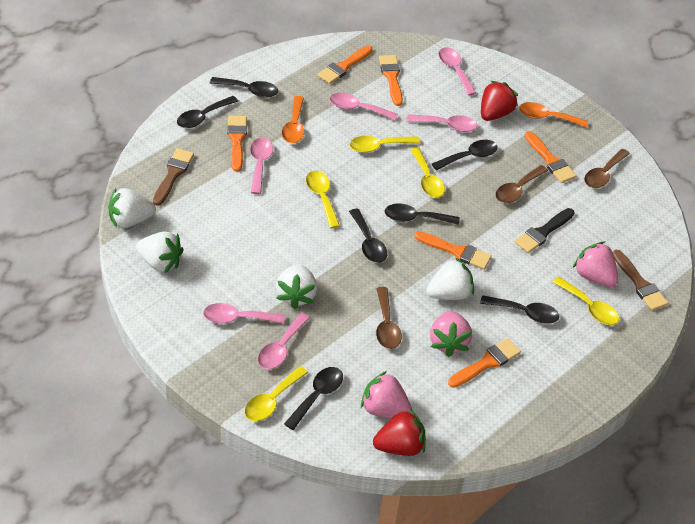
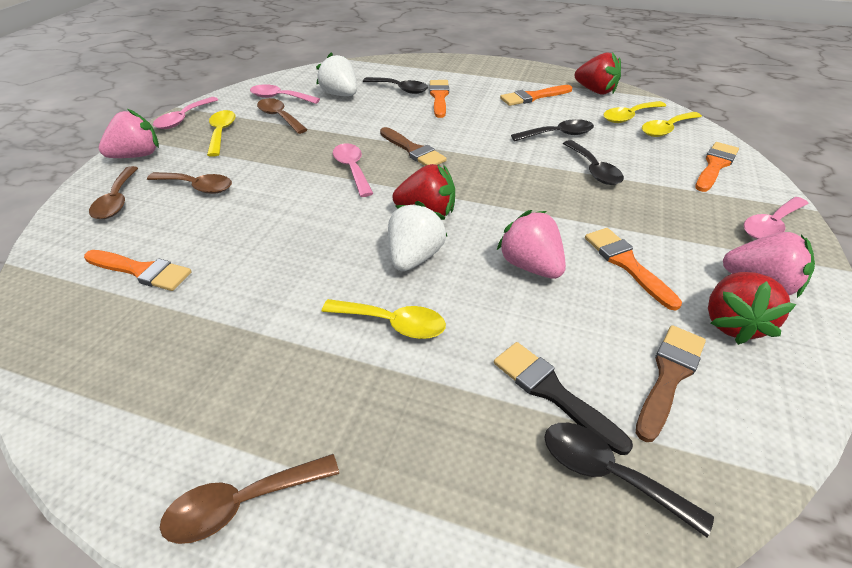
black spoon: 7 -> 4
brown spoon: 3 -> 4
orange brush: 6 -> 5
orange spoon: 2 -> 0
pink spoon: 6 -> 4
red strawberry: 2 -> 3
white strawberry: 4 -> 2
yellow spoon: 5 -> 4

